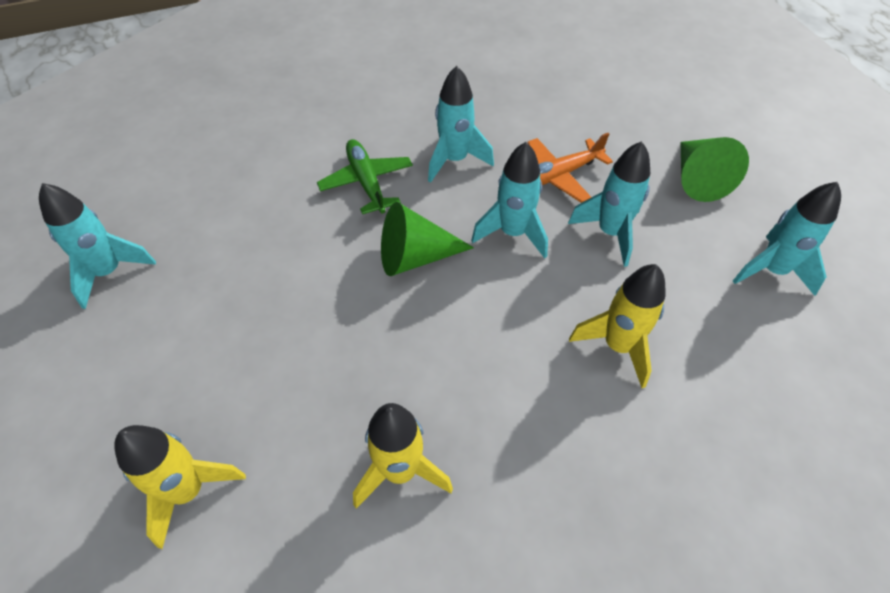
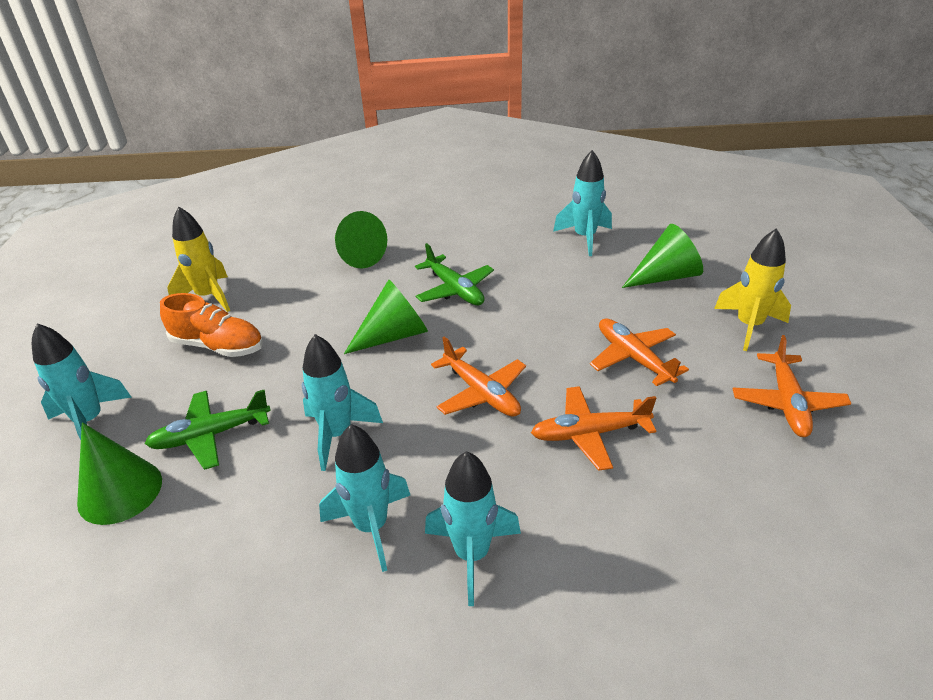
green cone: 2 -> 4
green plane: 1 -> 2
orange plane: 1 -> 4
orange shoe: 0 -> 1
yellow rocket: 3 -> 2

